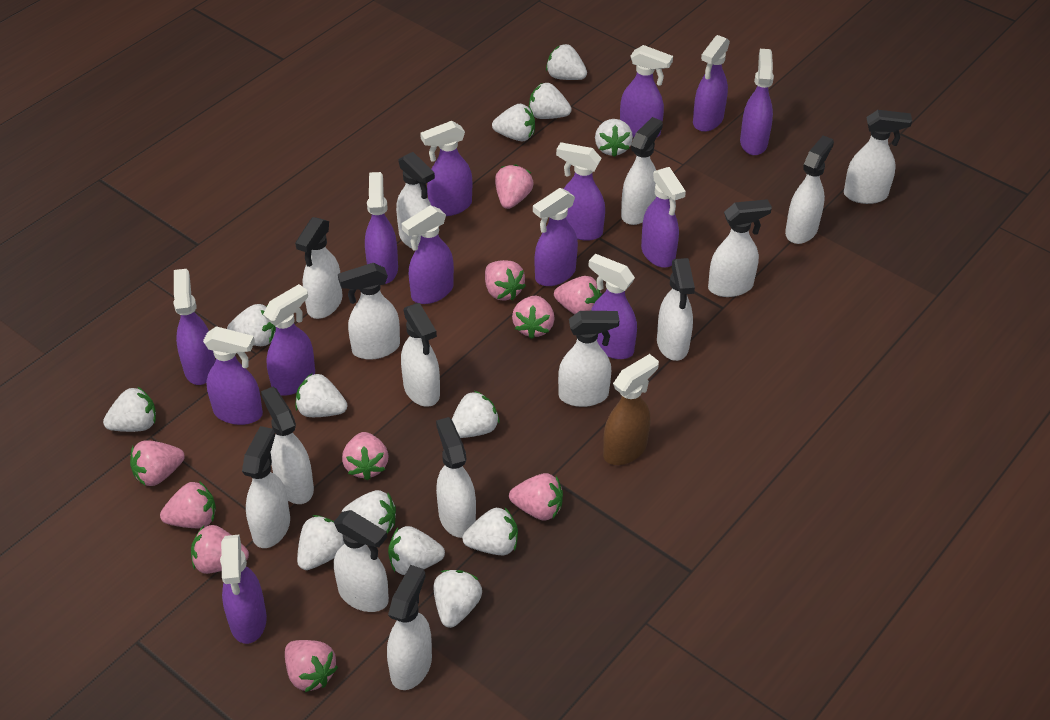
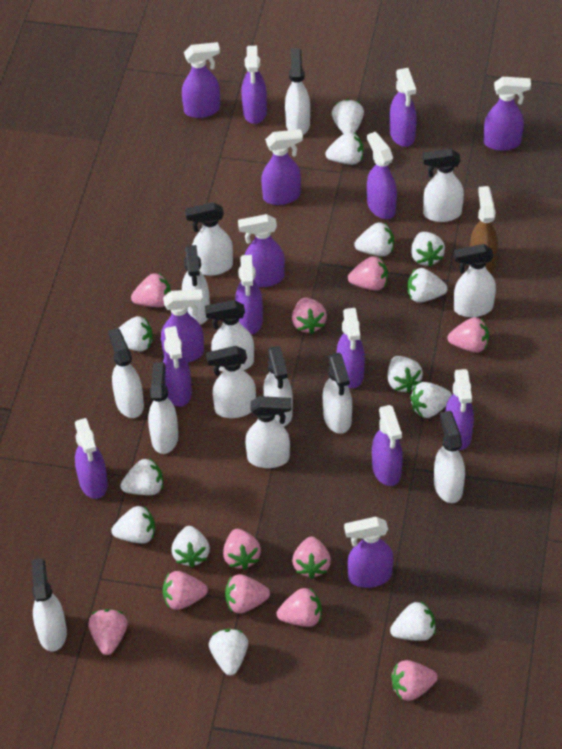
pink strawberry: 10 -> 11
purple spray bottle: 14 -> 15
white spray bottle: 15 -> 14

